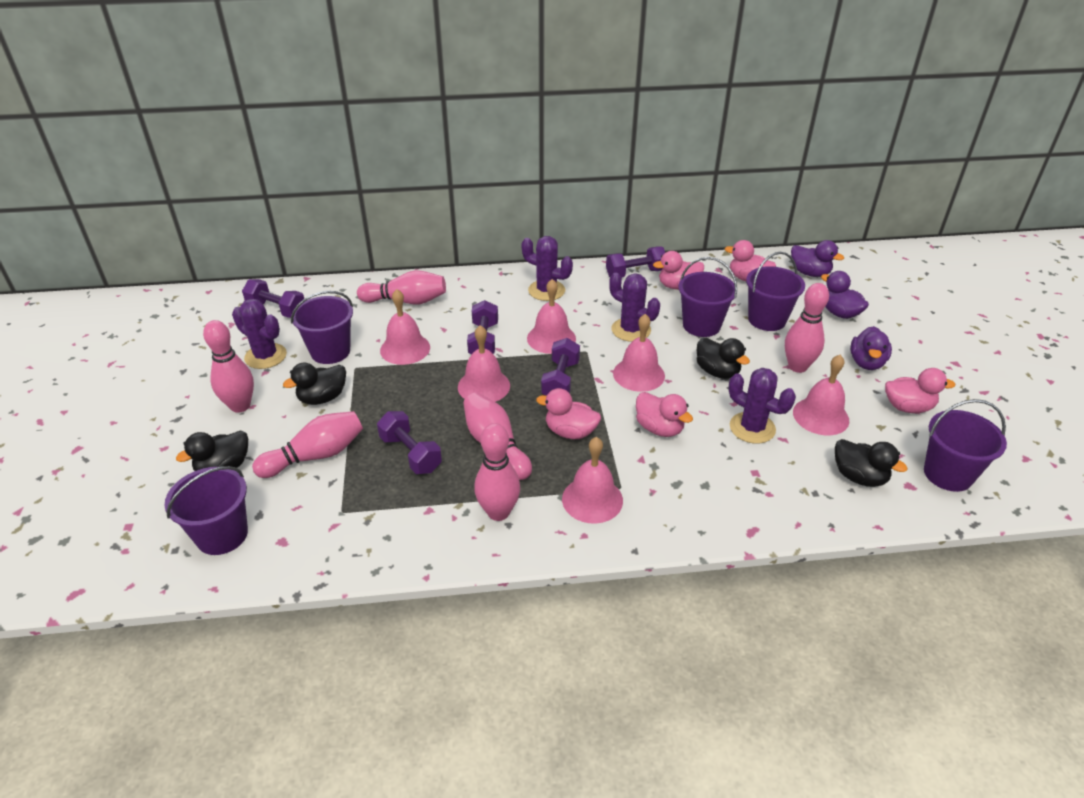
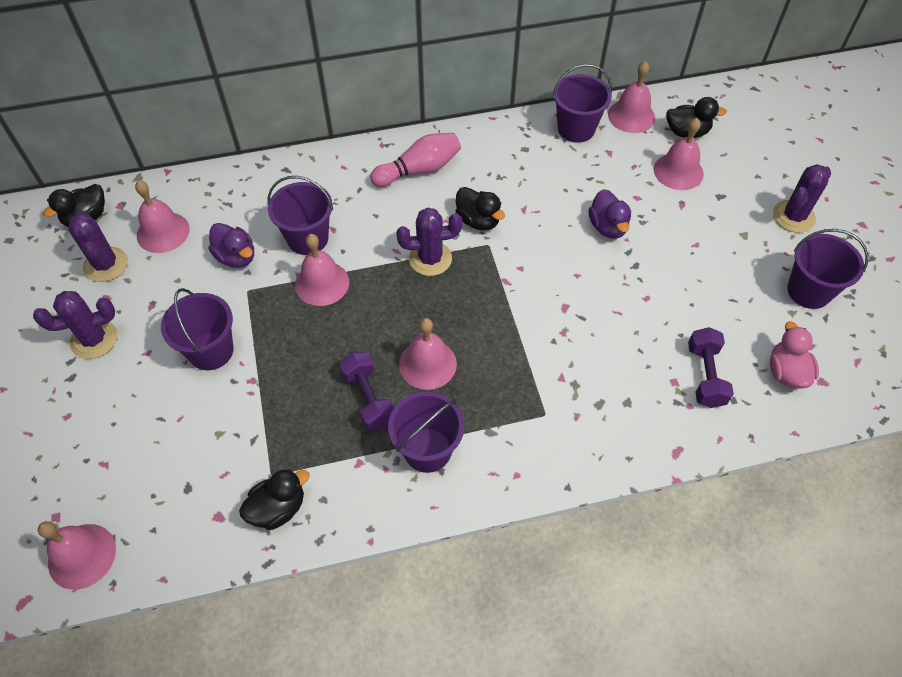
pink bowling pin: 6 -> 1
pink duck: 5 -> 1
purple duck: 3 -> 2
purple dumbbell: 5 -> 2

